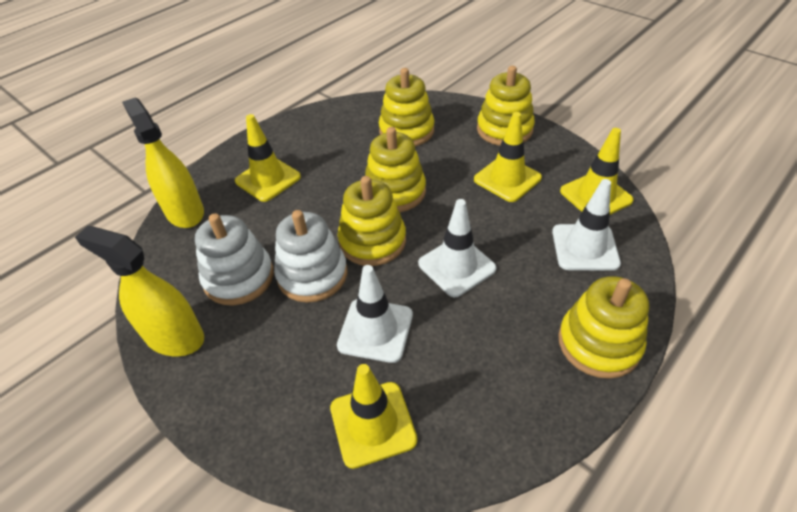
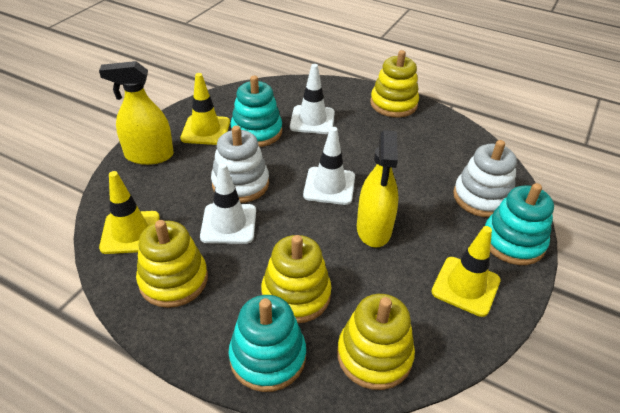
turquoise stacking toy: 0 -> 3
yellow stacking toy: 5 -> 4
yellow traffic cone: 4 -> 3

